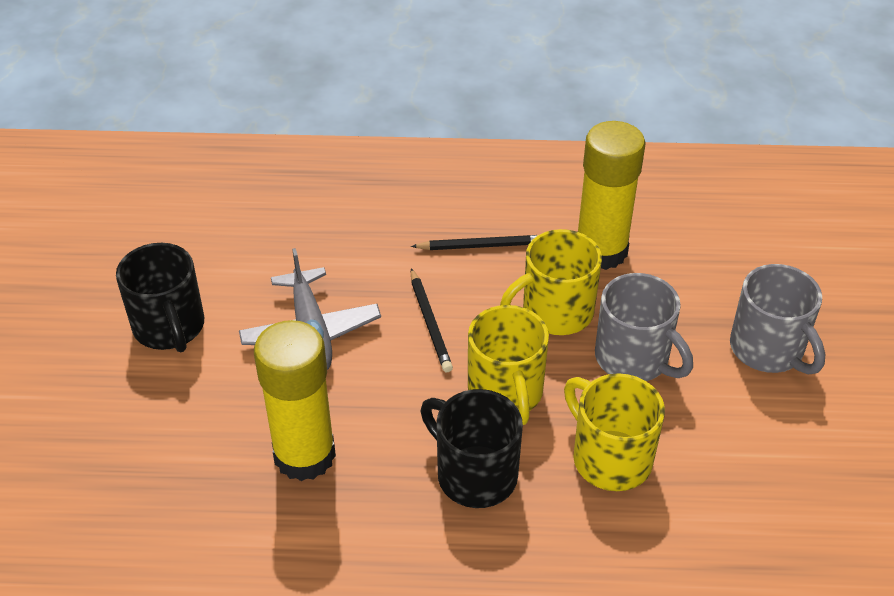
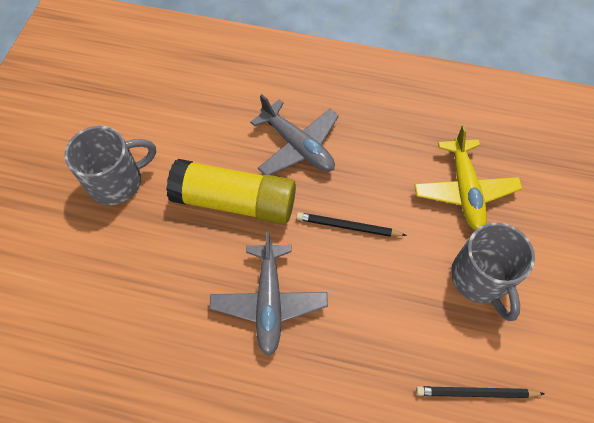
black mug: 2 -> 0
grey plane: 1 -> 2
yellow glue stick: 2 -> 1
yellow mug: 3 -> 0
yellow plane: 0 -> 1

